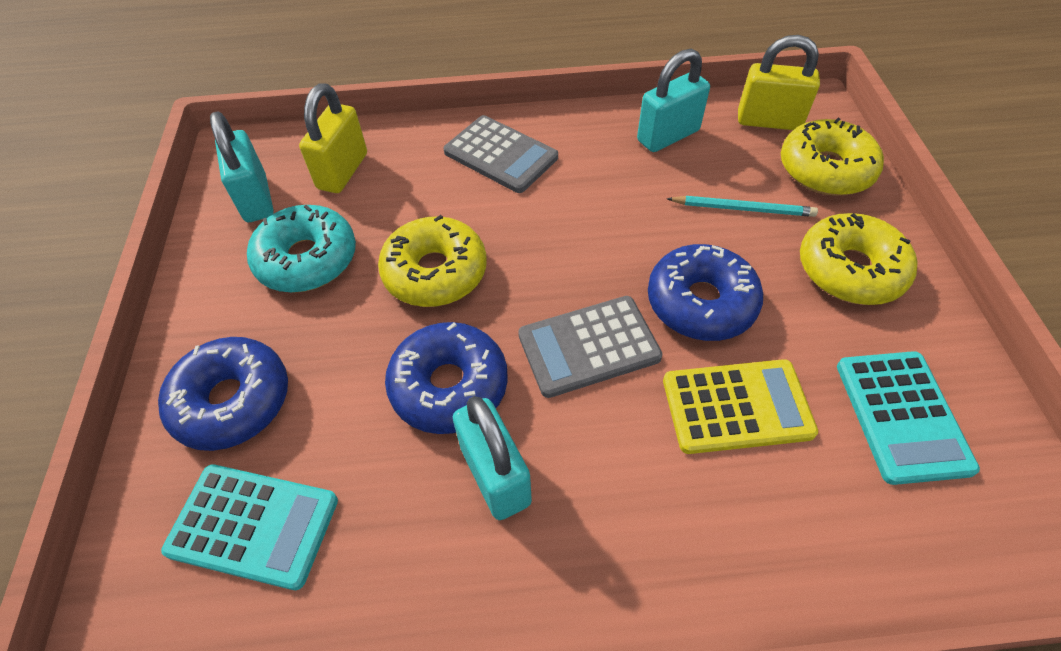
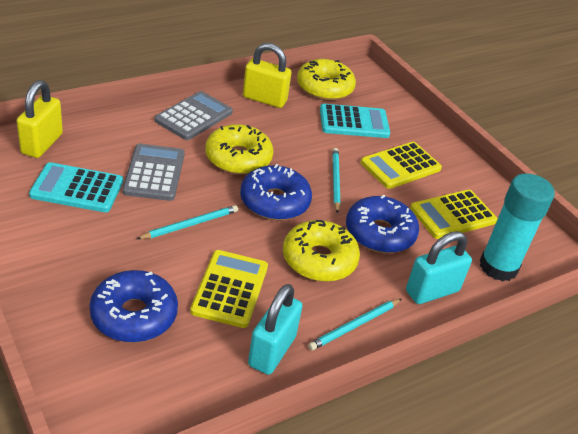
turquoise donut: 1 -> 0
turquoise glue stick: 0 -> 1
turquoise padlock: 3 -> 2
turquoise pencil: 1 -> 3
yellow calculator: 1 -> 3

